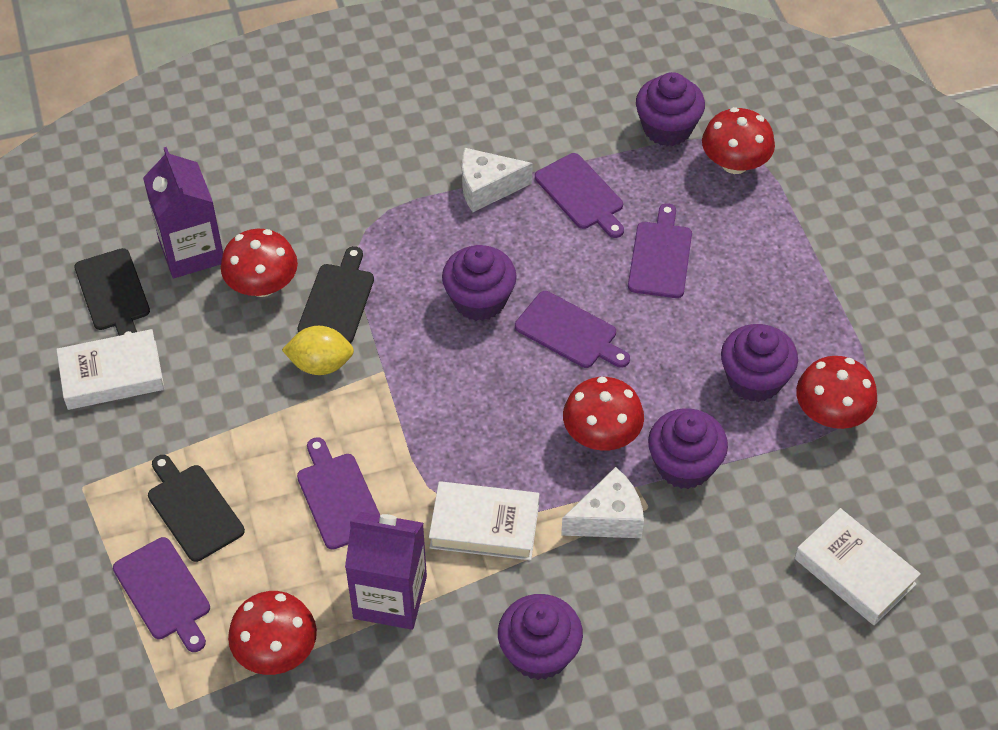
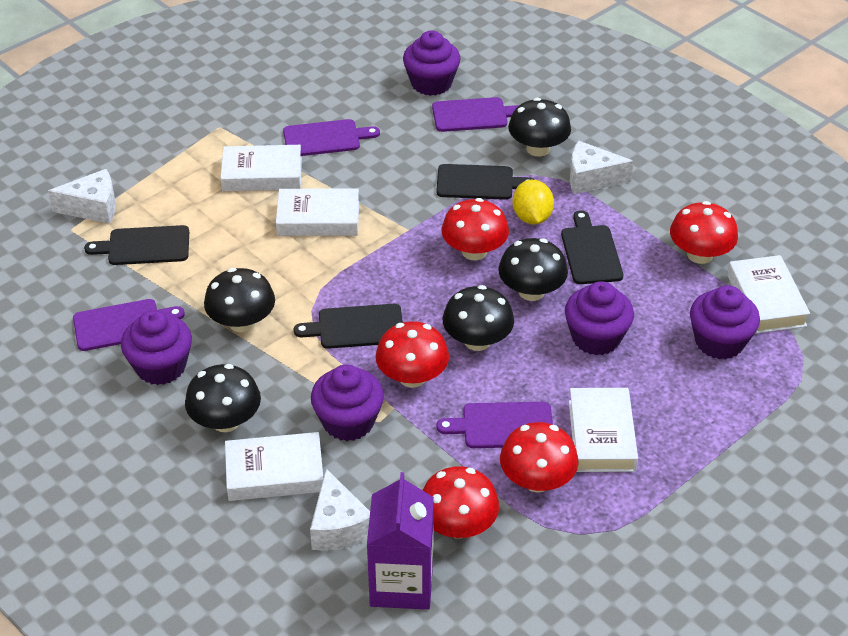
black cutting board: 3 -> 4
black mushroom: 0 -> 5
purple carton: 2 -> 1
purple cutting board: 5 -> 4
white book: 3 -> 5
white cheese: 2 -> 3

